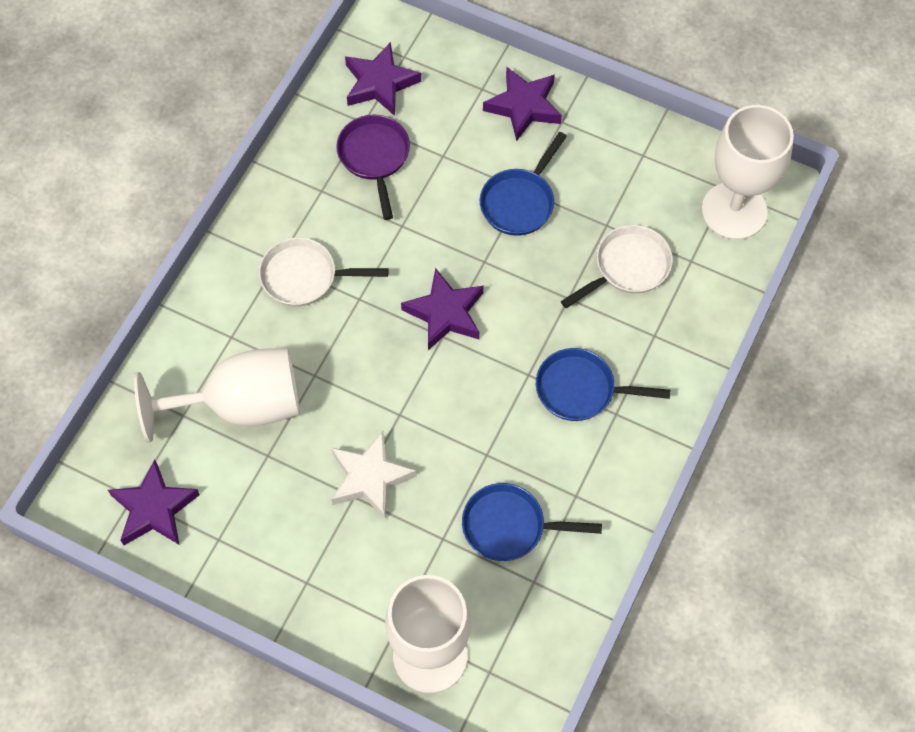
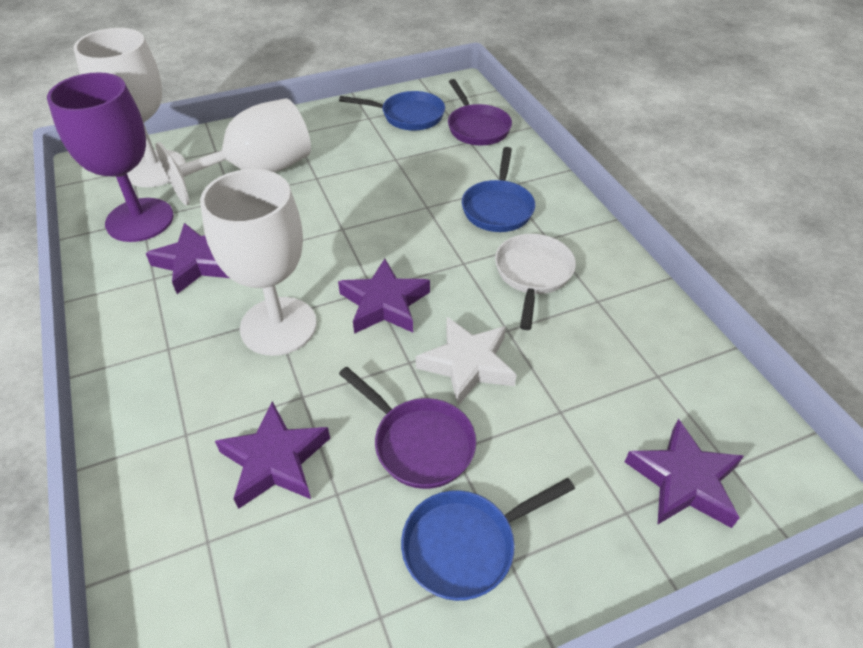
purple goblet: 0 -> 1
purple pan: 1 -> 2
white pan: 2 -> 1

